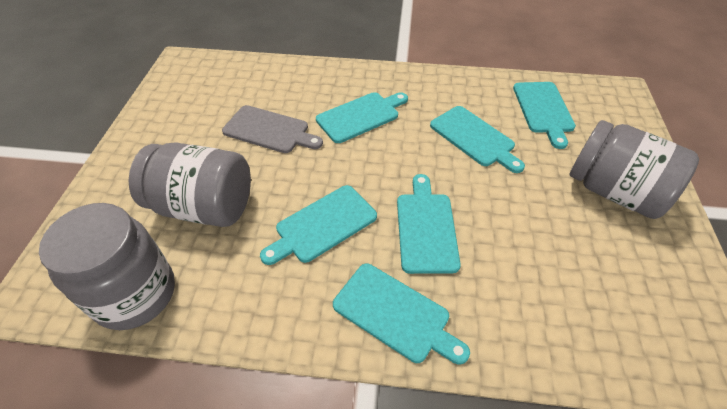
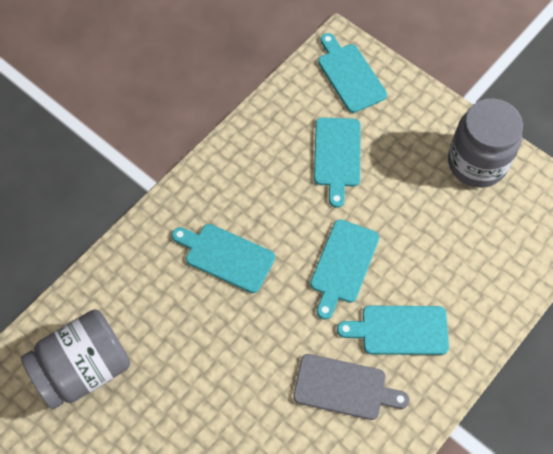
grey jar: 3 -> 2
turquoise cutting board: 6 -> 5

